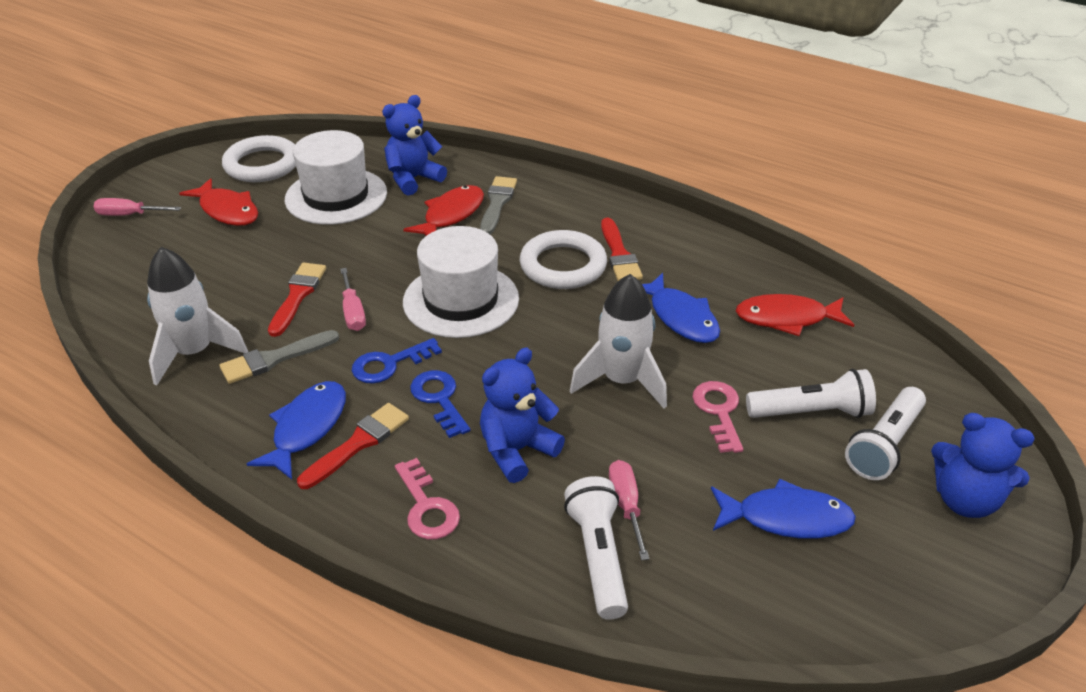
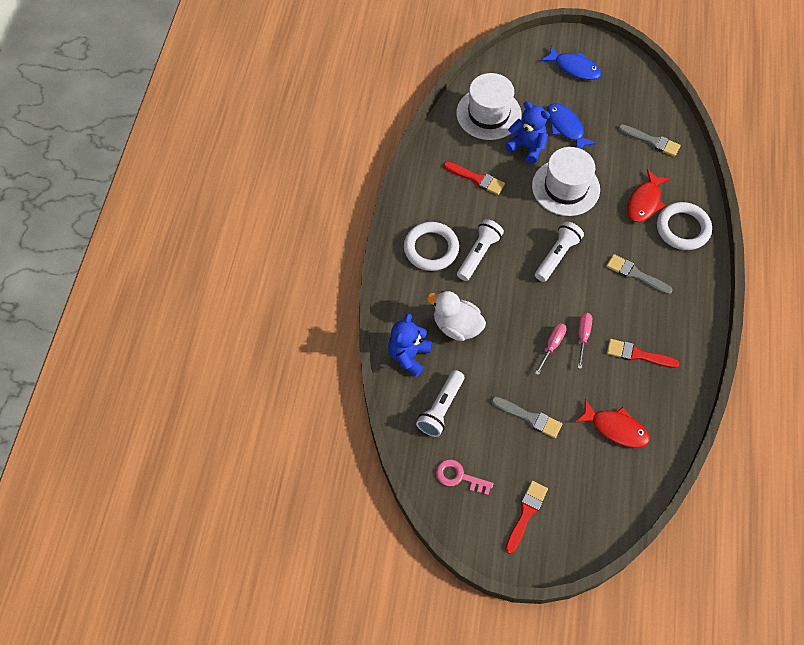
blue fish: 3 -> 2
blue key: 2 -> 0
blue teddy bear: 3 -> 2
grey brush: 2 -> 3
pink key: 2 -> 1
pink screwdriver: 3 -> 2
red fish: 3 -> 2
white duck: 0 -> 1
white rocket: 2 -> 0

